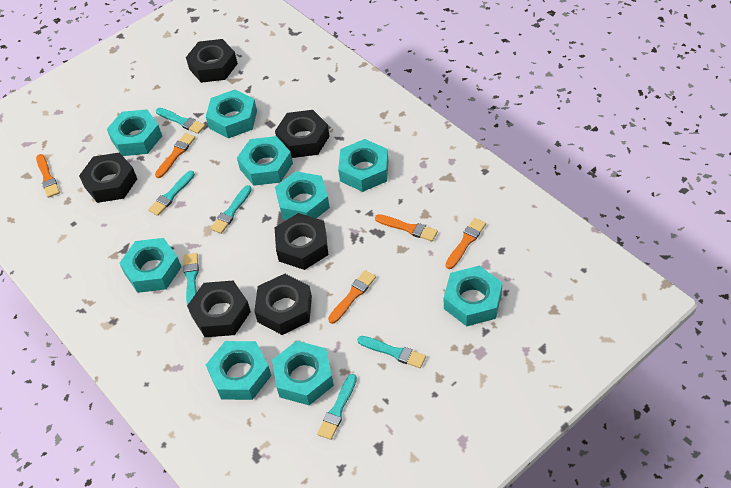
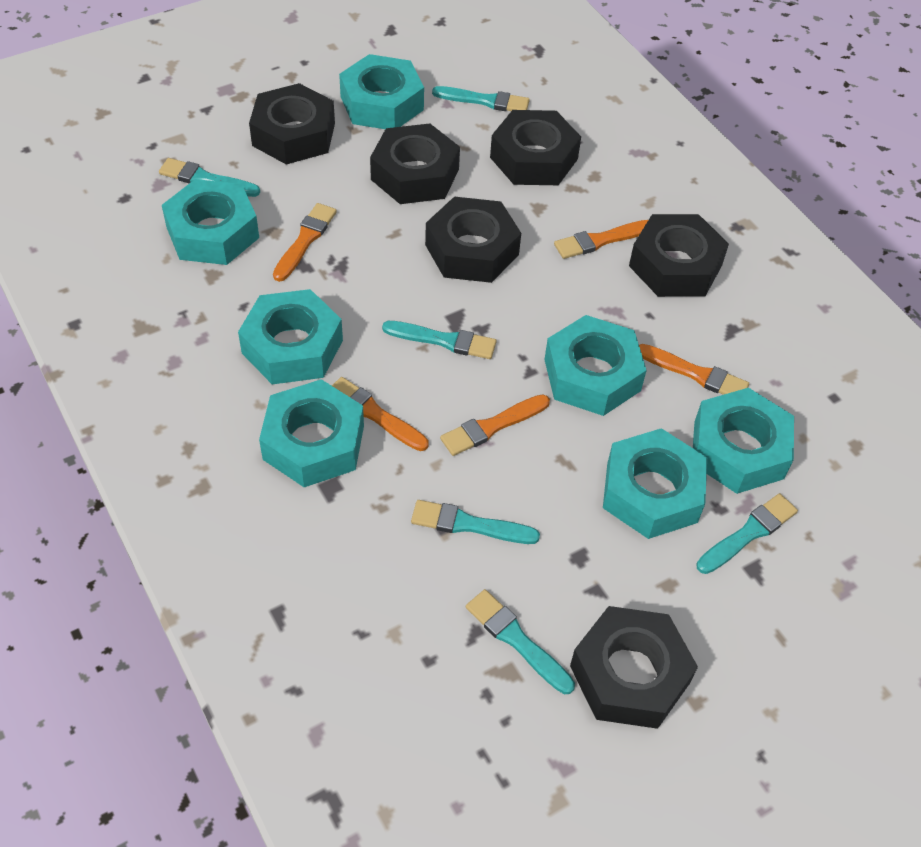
turquoise nut: 9 -> 7

